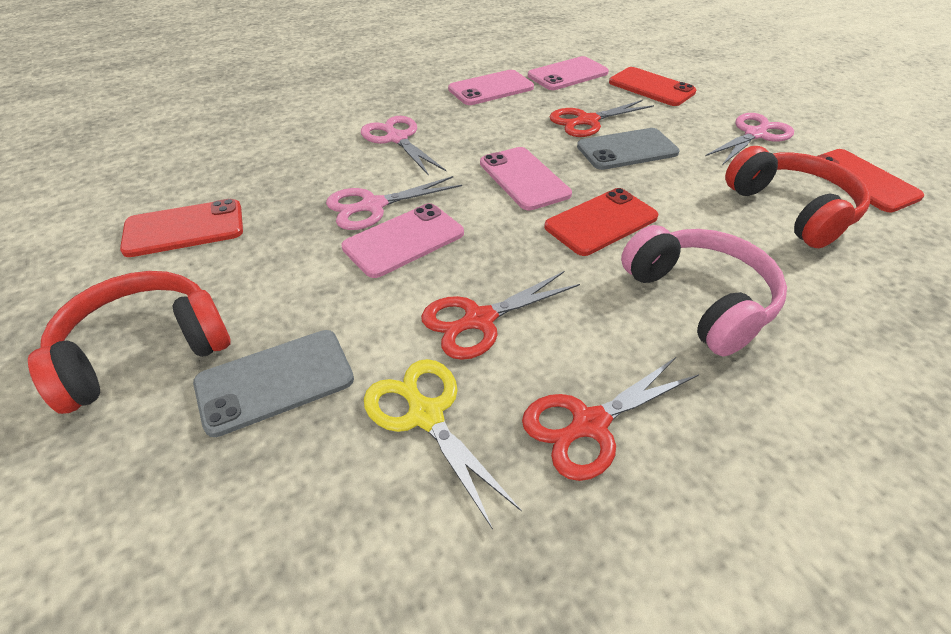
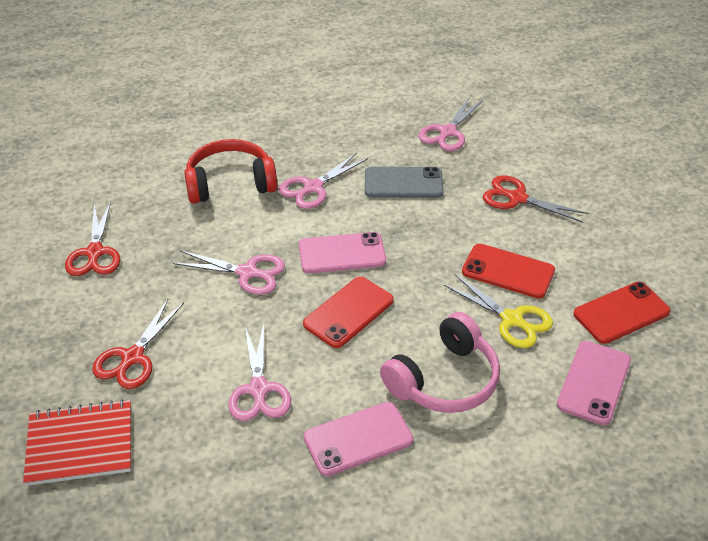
grey phone: 2 -> 1
pink phone: 4 -> 3
pink scissors: 3 -> 4
red headphones: 2 -> 1
red notebook: 0 -> 1
red phone: 4 -> 3

